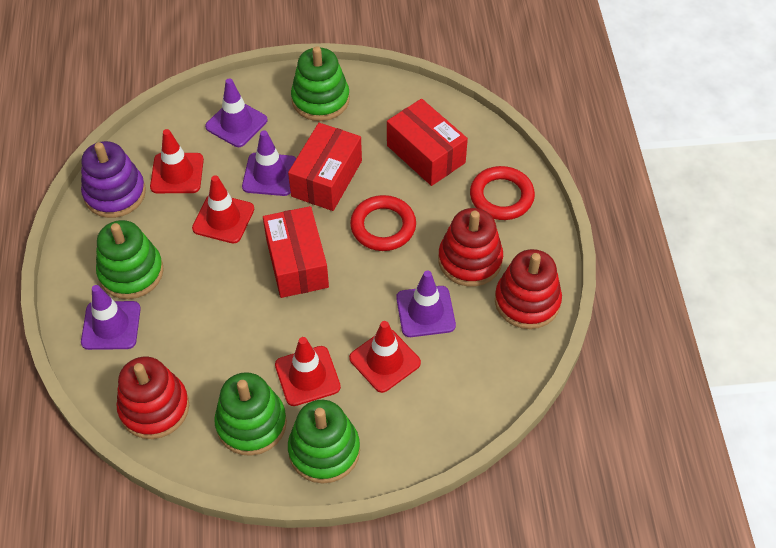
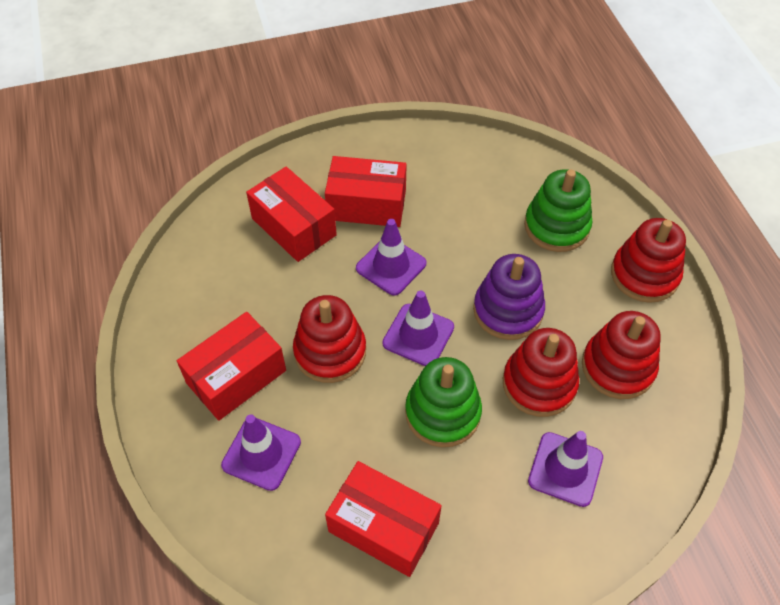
green stacking toy: 4 -> 2
red box: 3 -> 4
red ring: 2 -> 0
red stacking toy: 3 -> 4
red traffic cone: 4 -> 0

